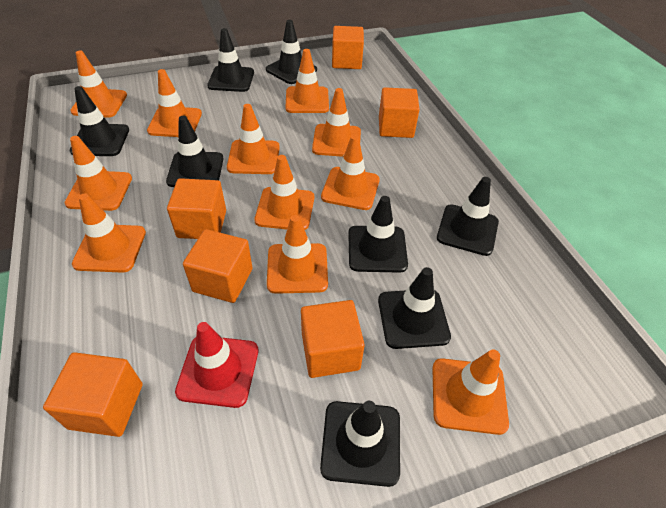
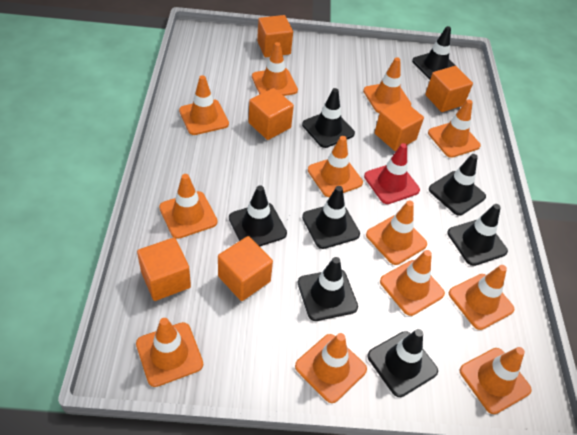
orange traffic cone: 11 -> 12

